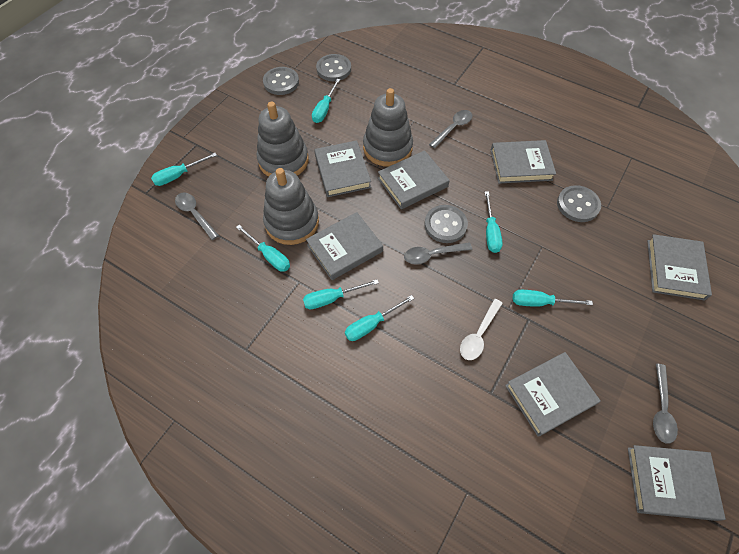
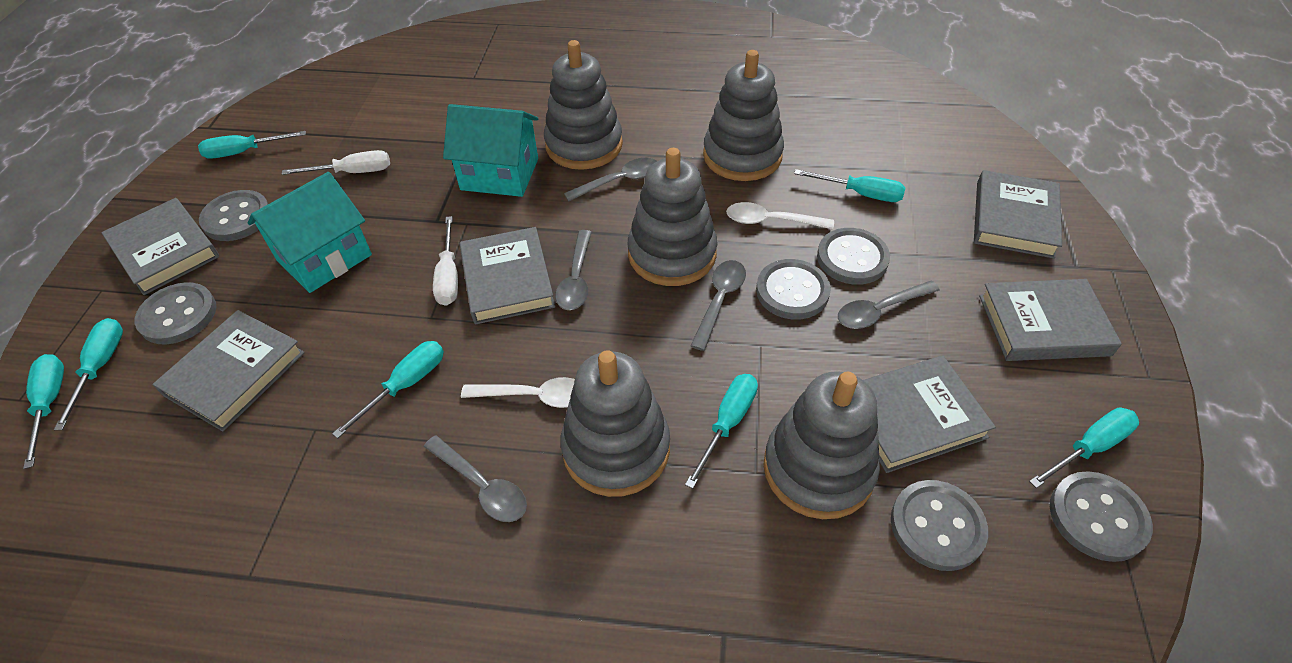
grey book: 7 -> 6
grey button: 4 -> 6
grey spoon: 4 -> 5
grey stacking toy: 3 -> 5
turquoise house: 0 -> 2
white screwdriver: 0 -> 2
white spoon: 1 -> 2

